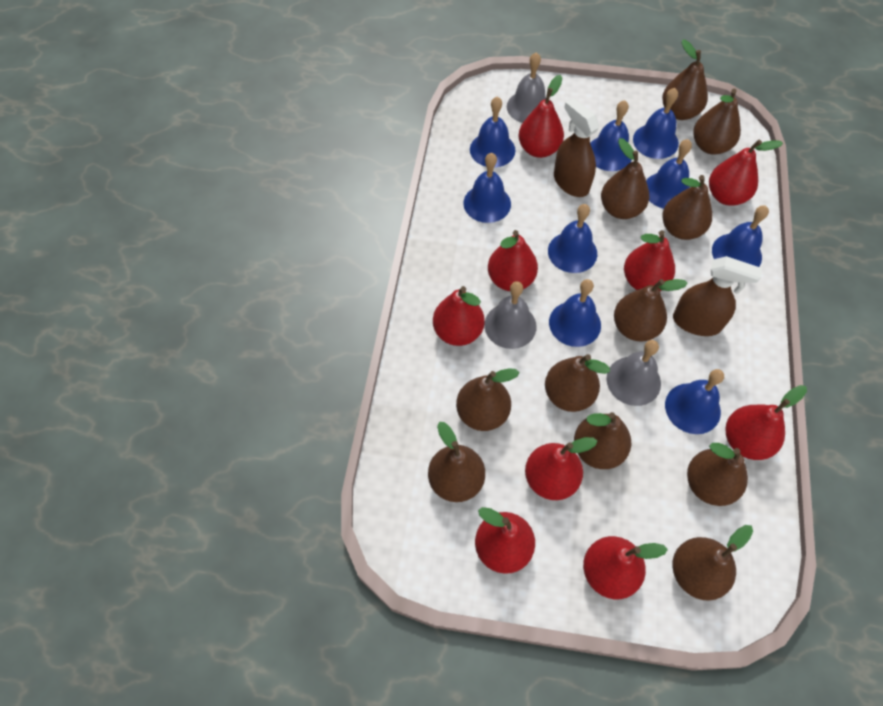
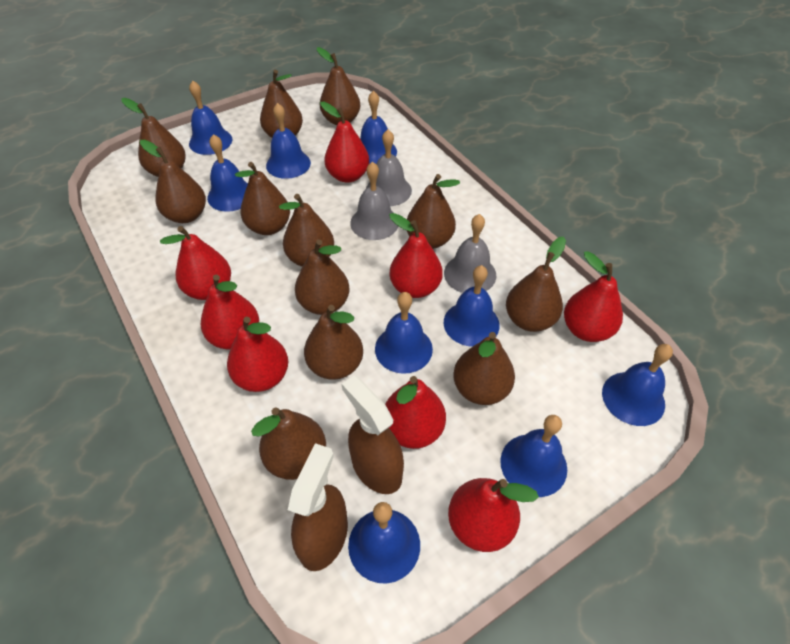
brown pear: 11 -> 12
red pear: 9 -> 8

